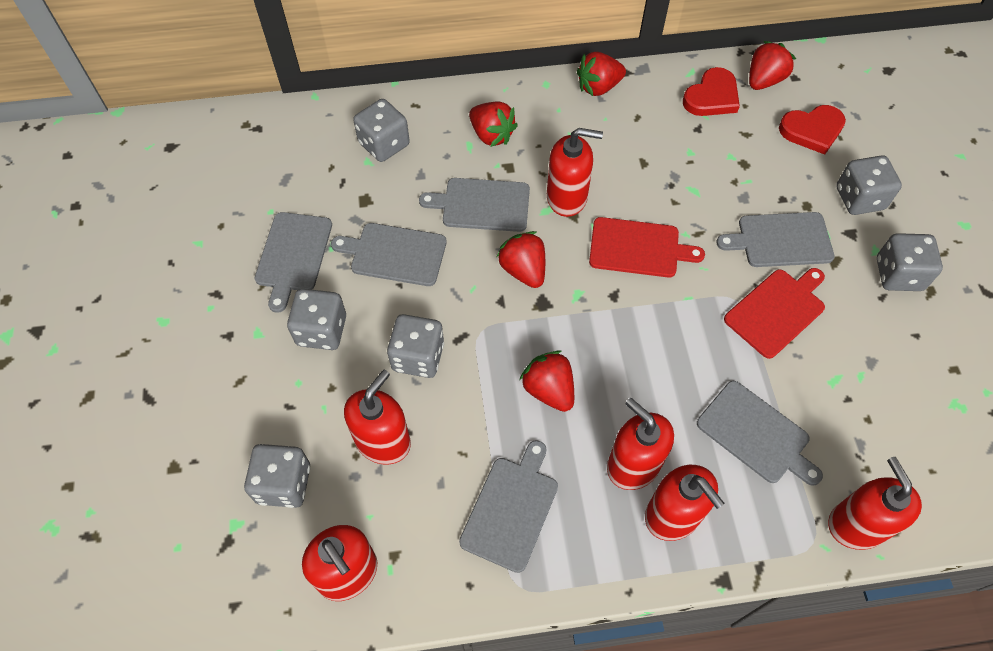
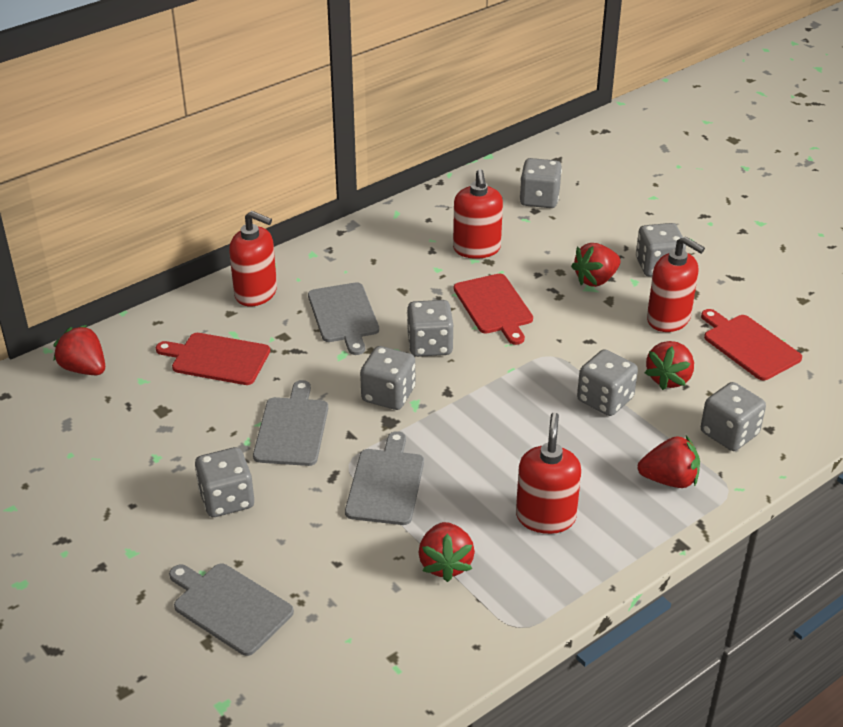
grey cutting board: 6 -> 4
grey dice: 6 -> 7
red cutting board: 2 -> 3
red heart: 2 -> 0
red soap dispenser: 6 -> 4

